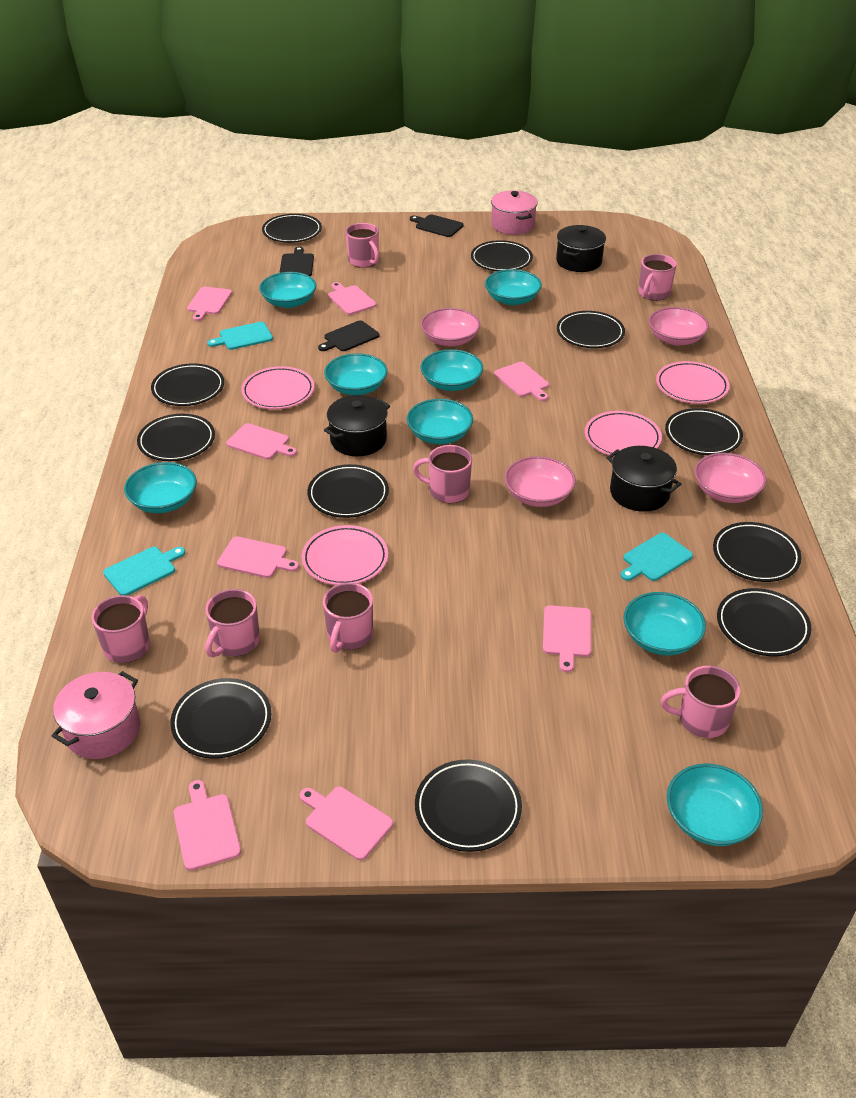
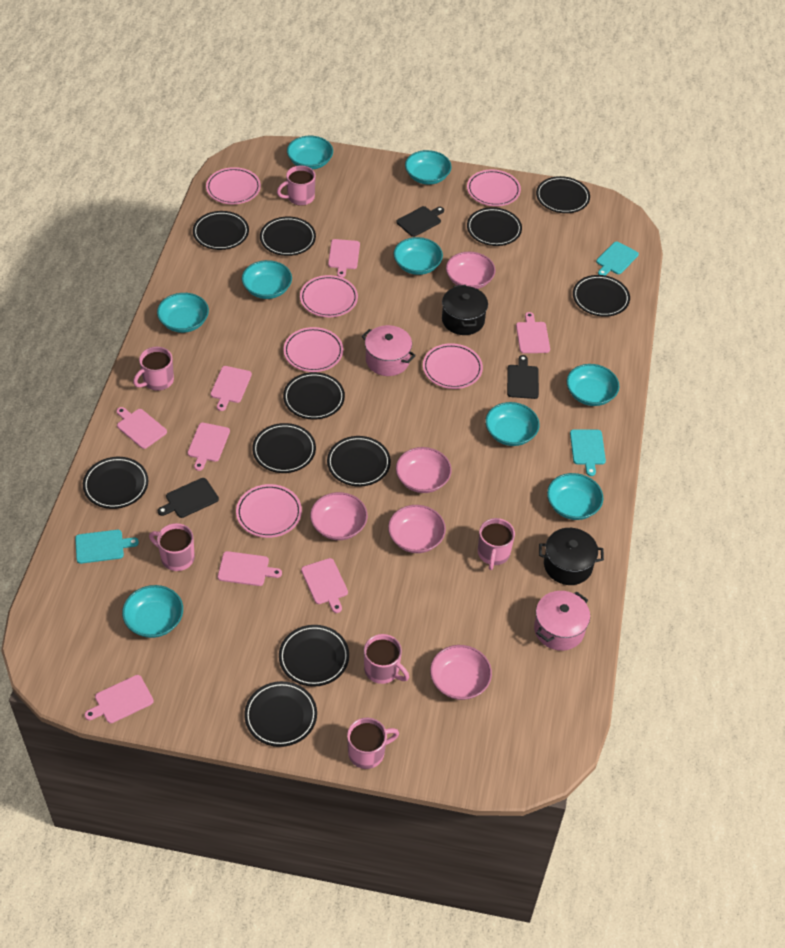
black pot: 3 -> 2
pink bowl: 4 -> 5
pink mug: 7 -> 6
pink plate: 4 -> 6
turquoise bowl: 8 -> 9

